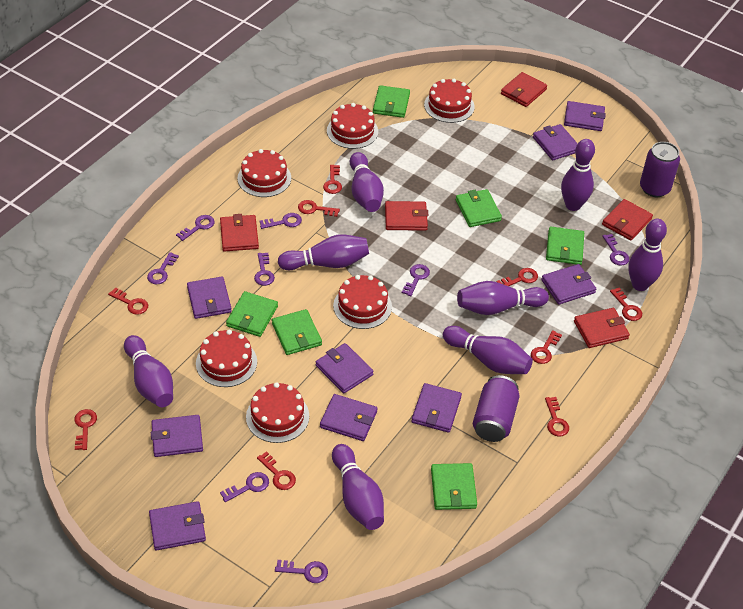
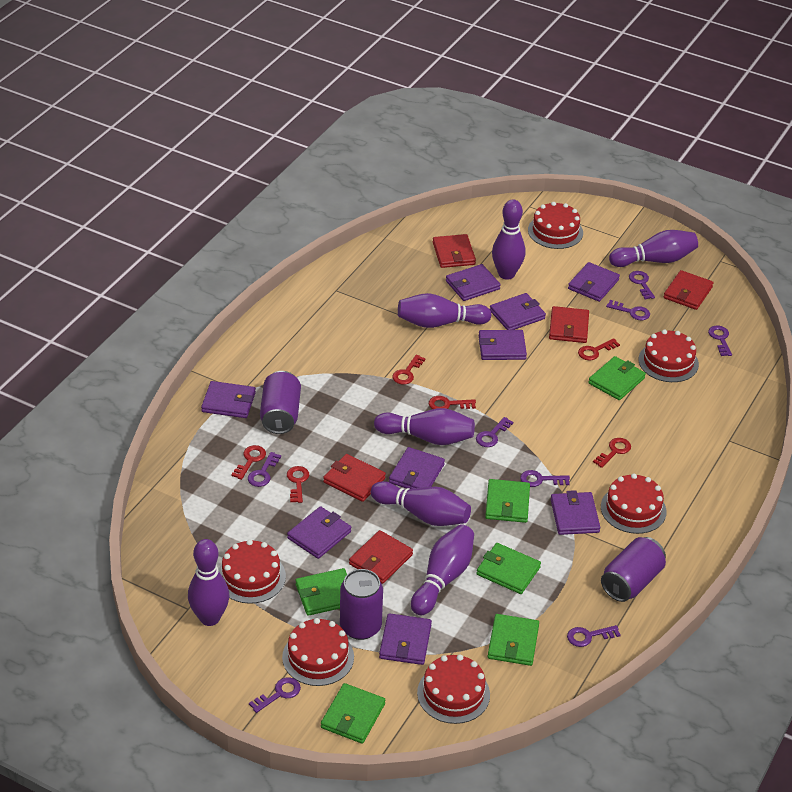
purple bowling pin: 8 -> 7
purple can: 2 -> 3
red key: 9 -> 6

